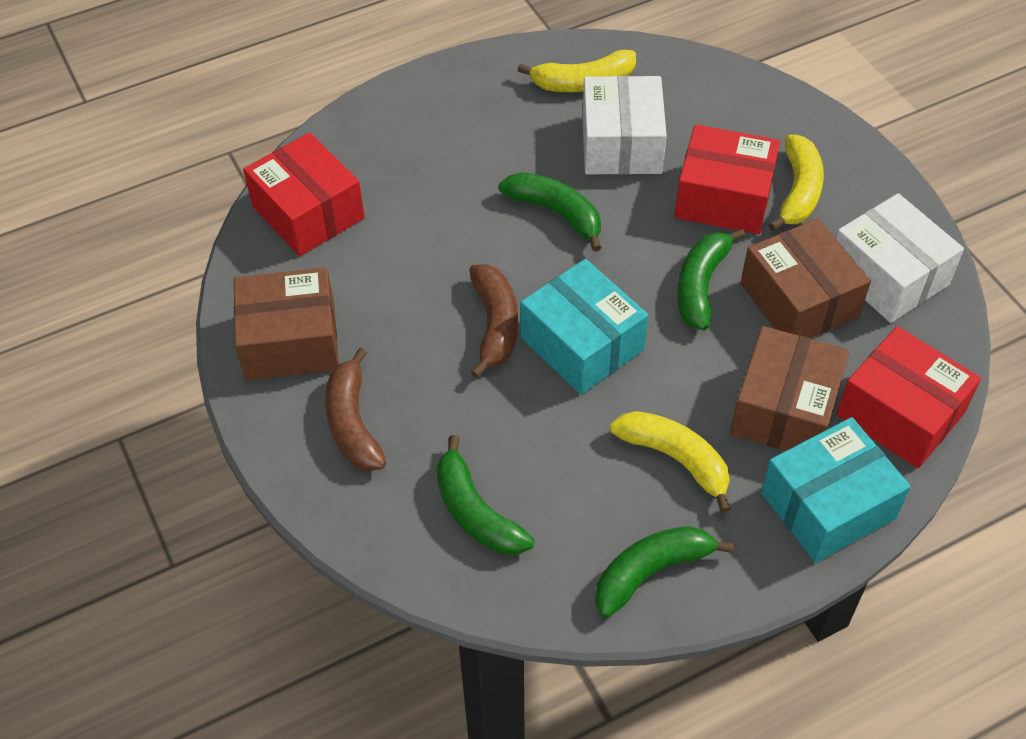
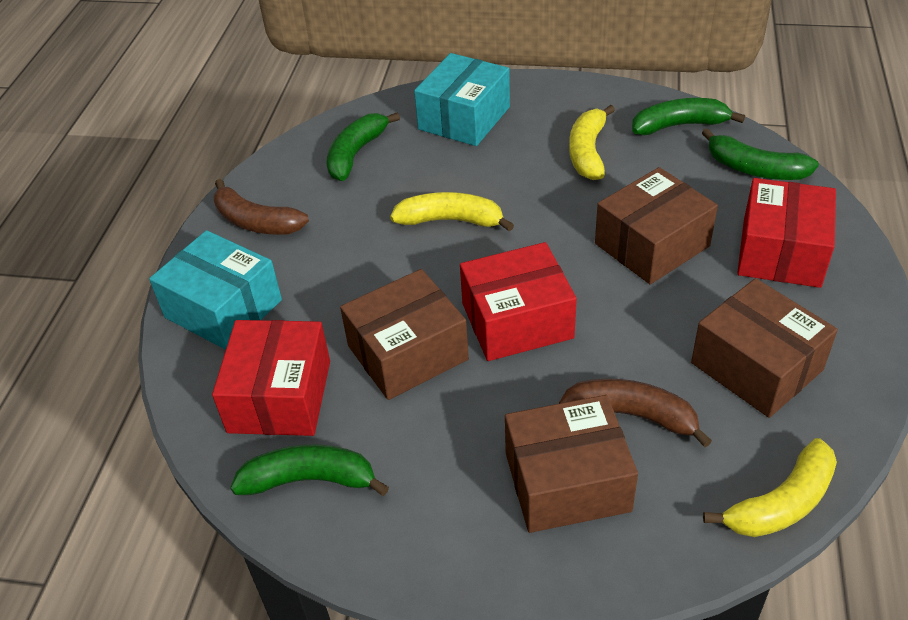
brown box: 3 -> 4
white box: 2 -> 0

